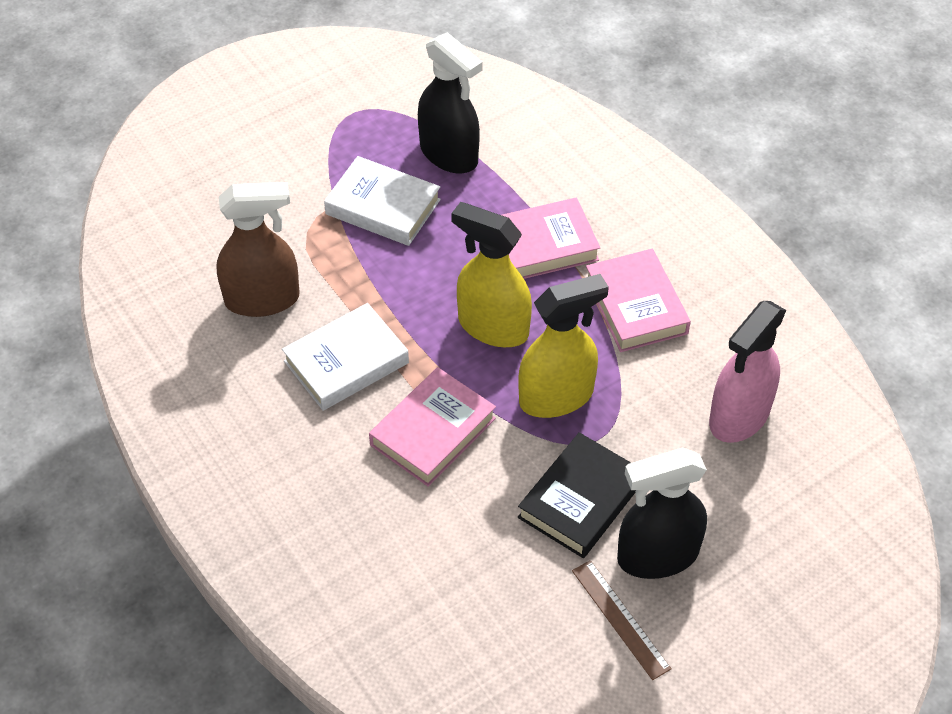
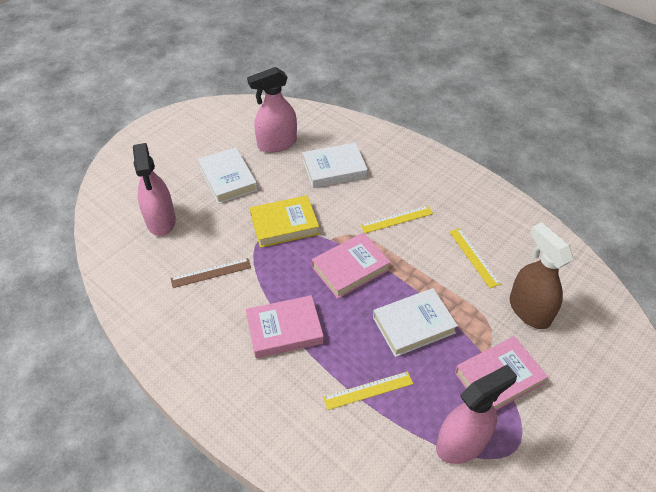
black book: 1 -> 0
black spray bottle: 2 -> 0
pink spray bottle: 1 -> 3
white book: 2 -> 3
yellow book: 0 -> 1
yellow ruler: 0 -> 3
yellow spray bottle: 2 -> 0

